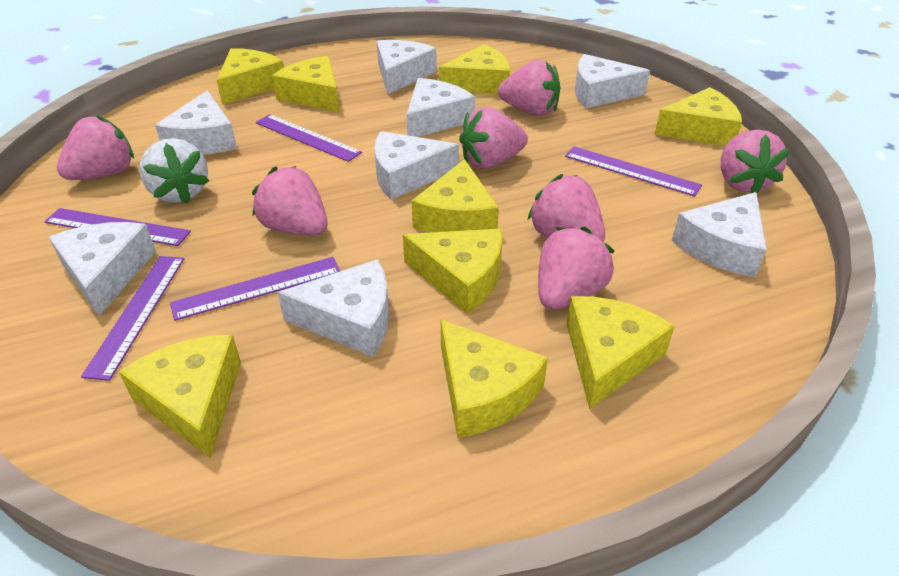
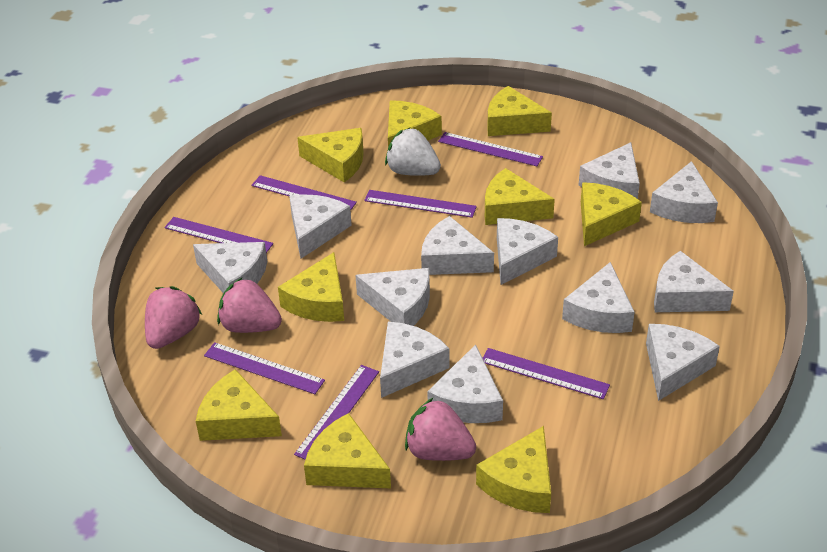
pink strawberry: 7 -> 3
purple ruler: 5 -> 7
white cheese: 8 -> 12

